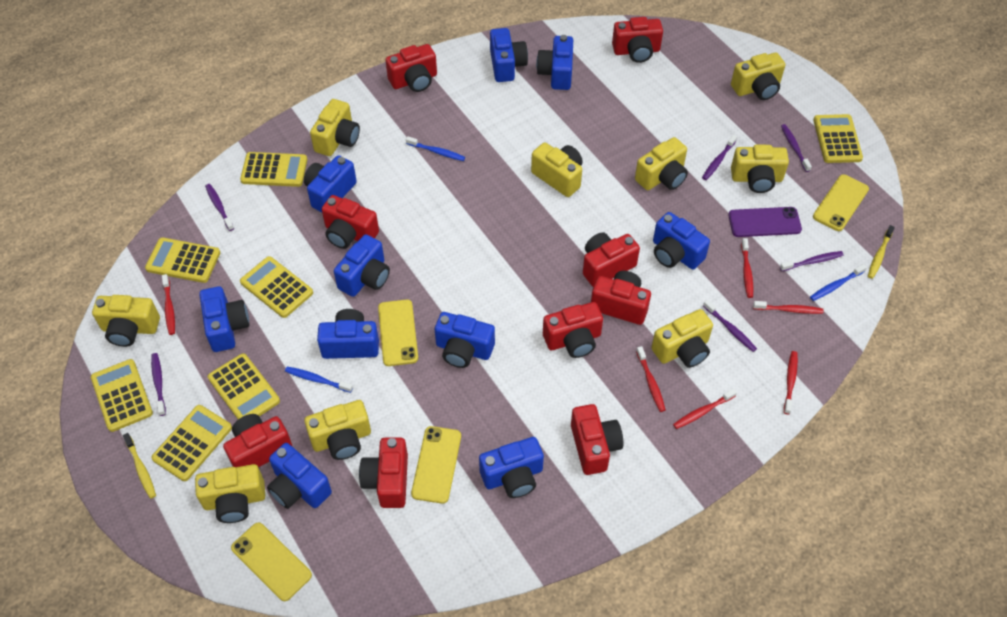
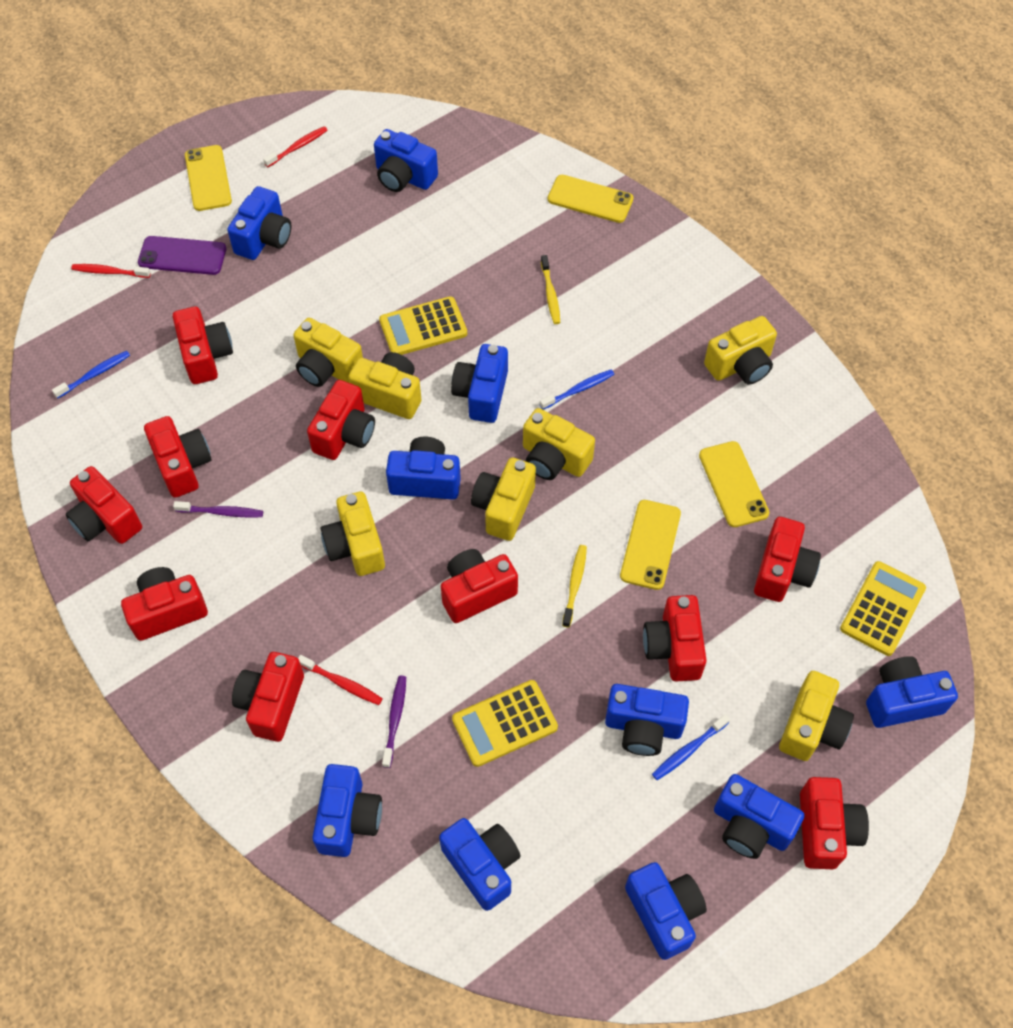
purple toothbrush: 6 -> 2
red camera: 9 -> 10
red toothbrush: 6 -> 3
yellow calculator: 7 -> 3
yellow camera: 9 -> 7

